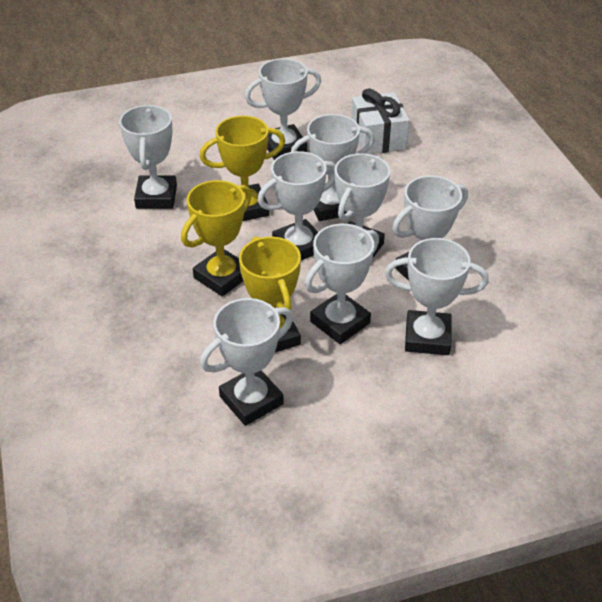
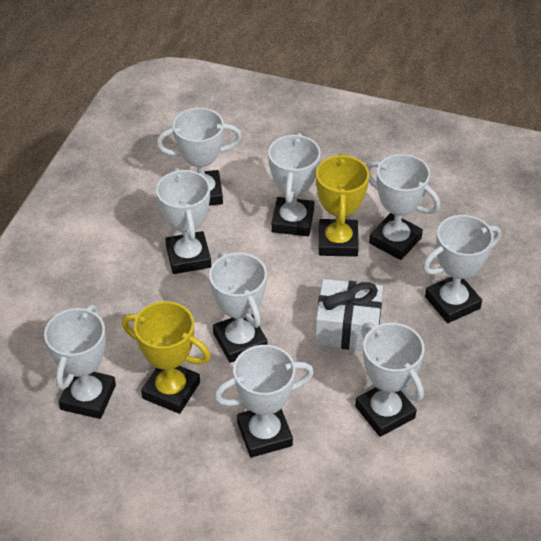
yellow trophy: 3 -> 2

